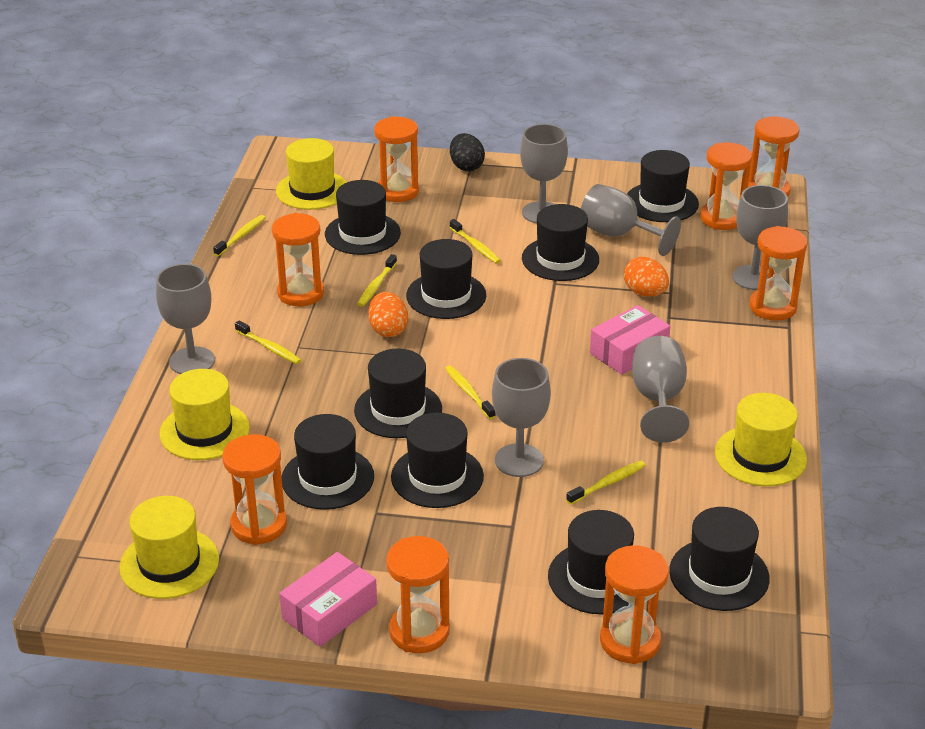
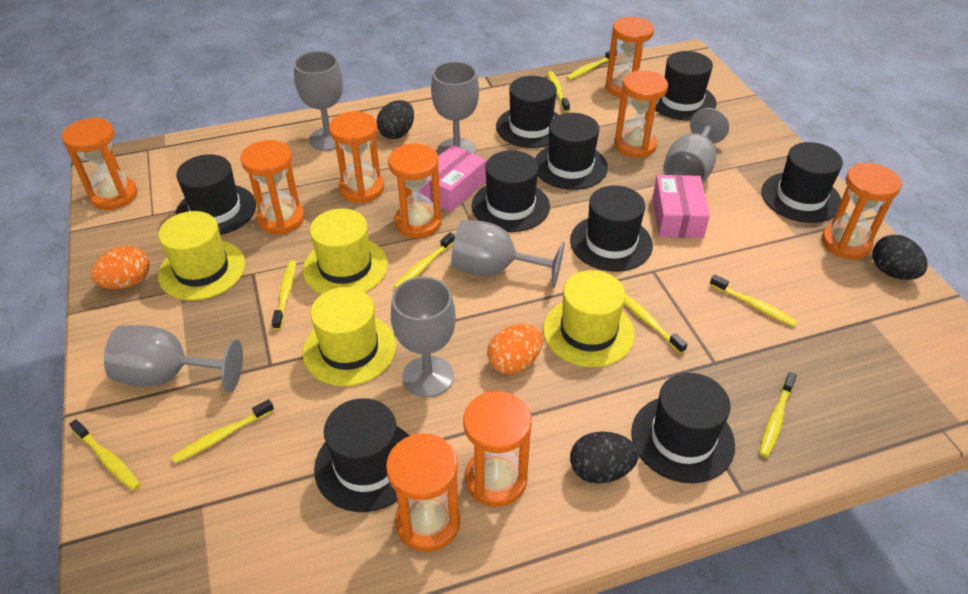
black egg: 1 -> 3
orange hourglass: 8 -> 9
yellow toothbrush: 6 -> 9

